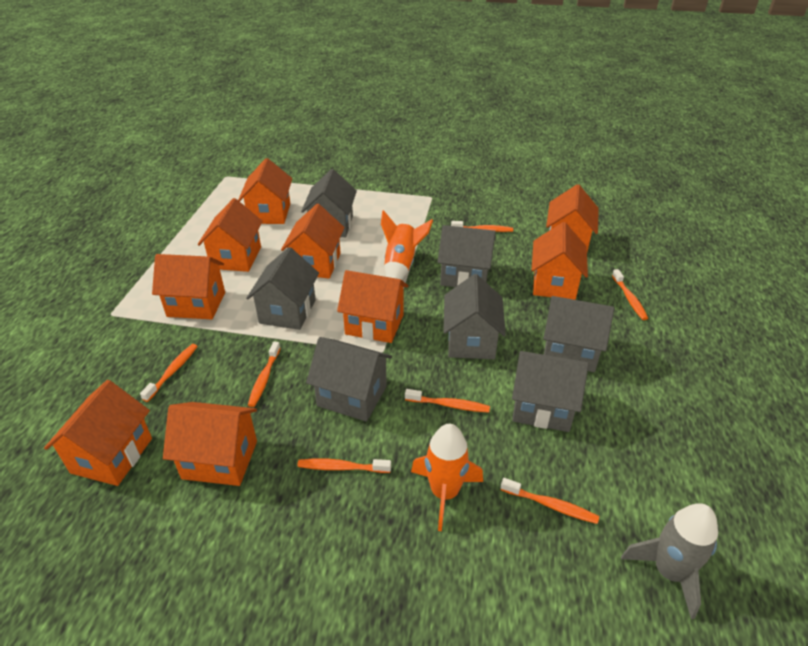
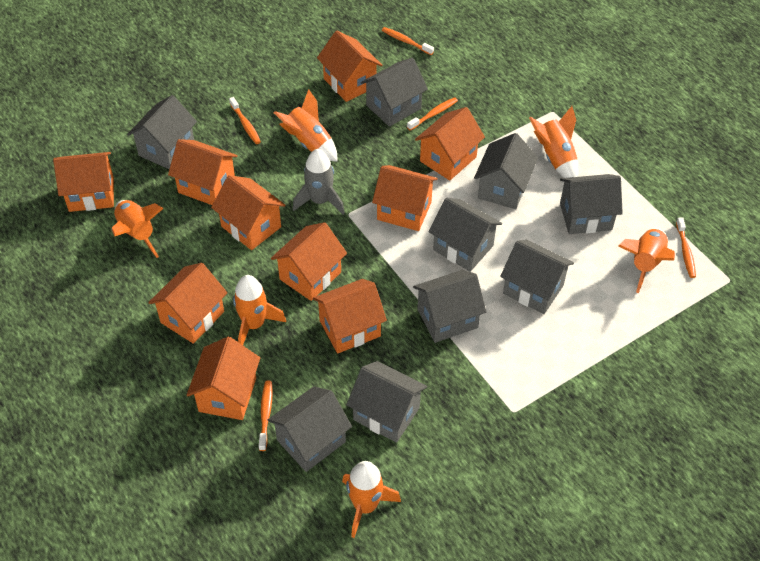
grey house: 7 -> 9
orange house: 9 -> 10
orange rocket: 2 -> 6
orange toothbrush: 7 -> 5

